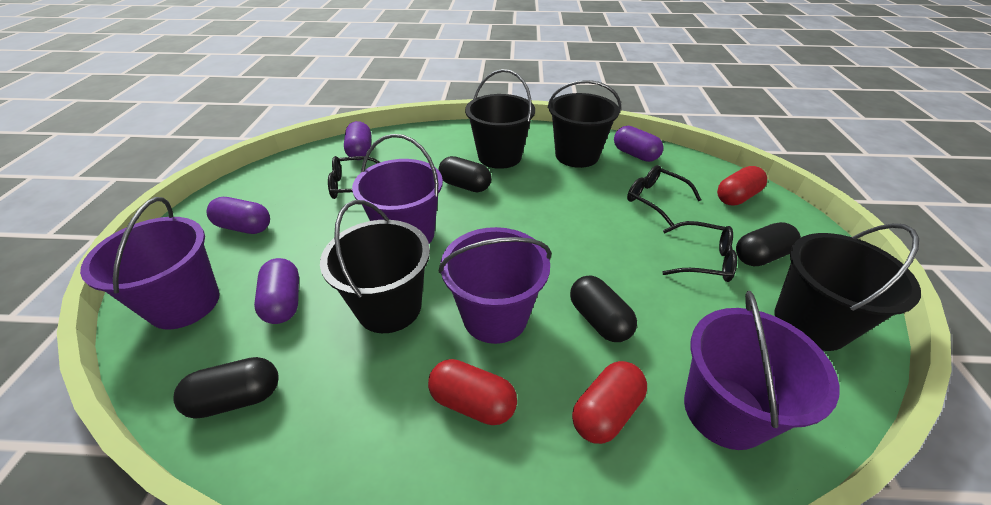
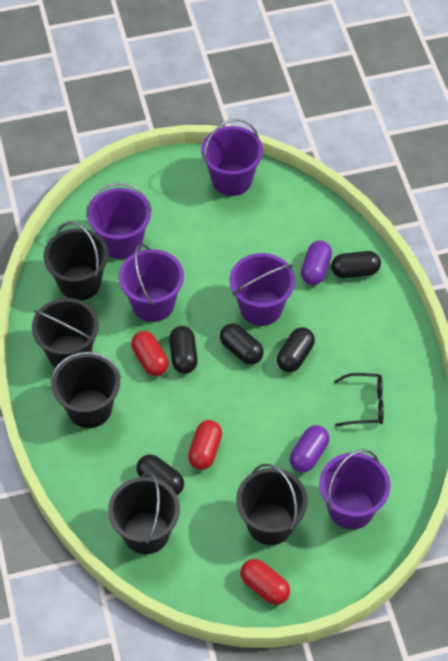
black bucket: 4 -> 5
black capsule: 4 -> 5
black glasses: 3 -> 1
purple bucket: 4 -> 5
purple capsule: 4 -> 2

